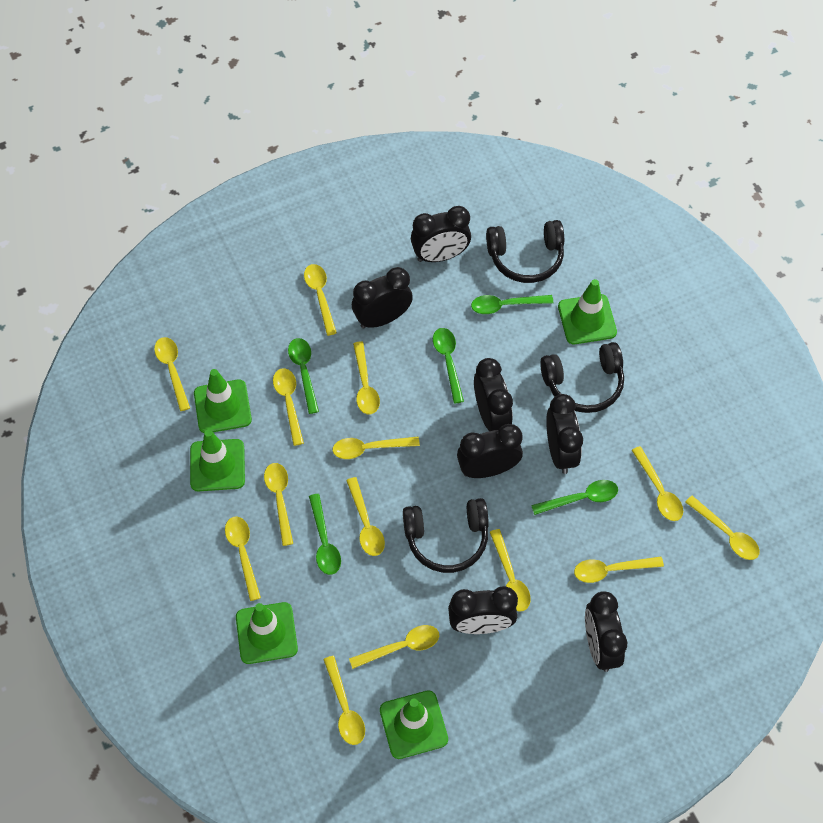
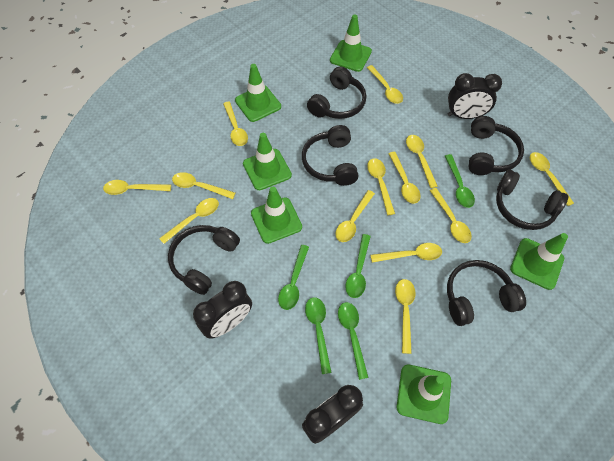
black clock: 7 -> 3
black headphones: 3 -> 6
green traffic cone: 5 -> 6
yellow spoon: 14 -> 13

